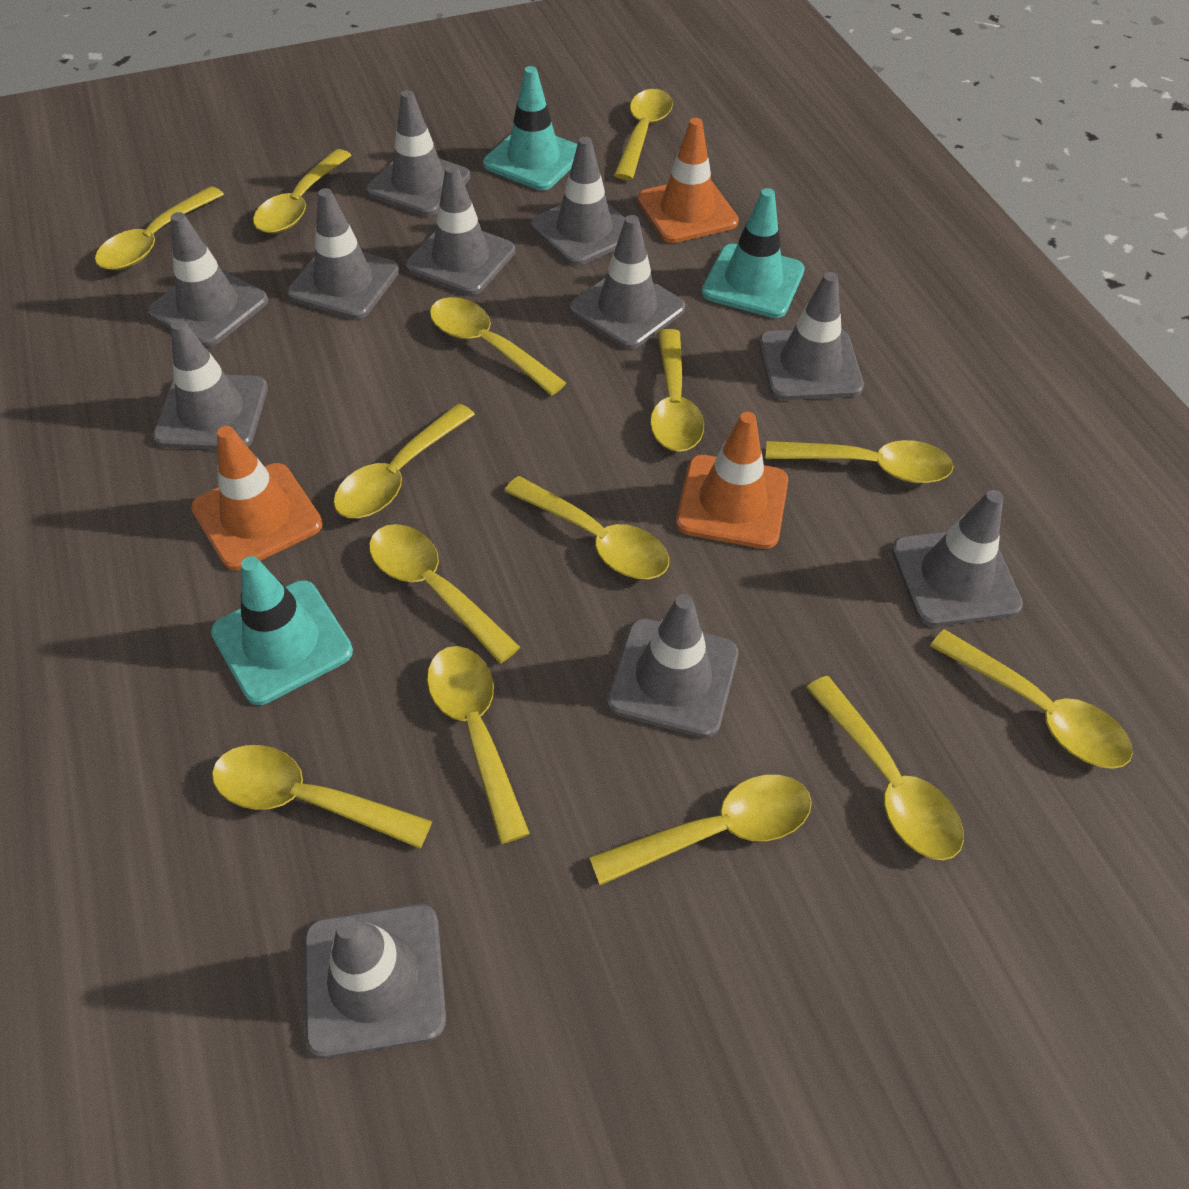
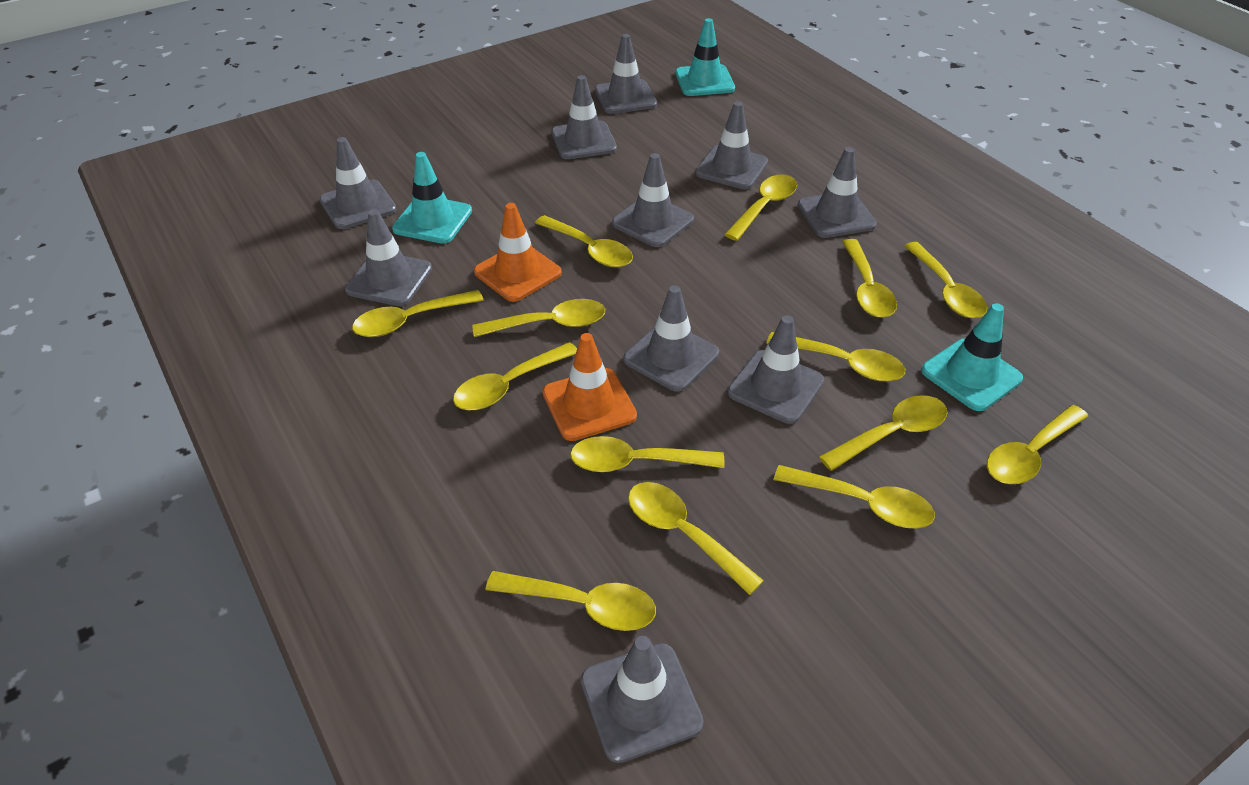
grey traffic cone: 11 -> 10
orange traffic cone: 3 -> 2

